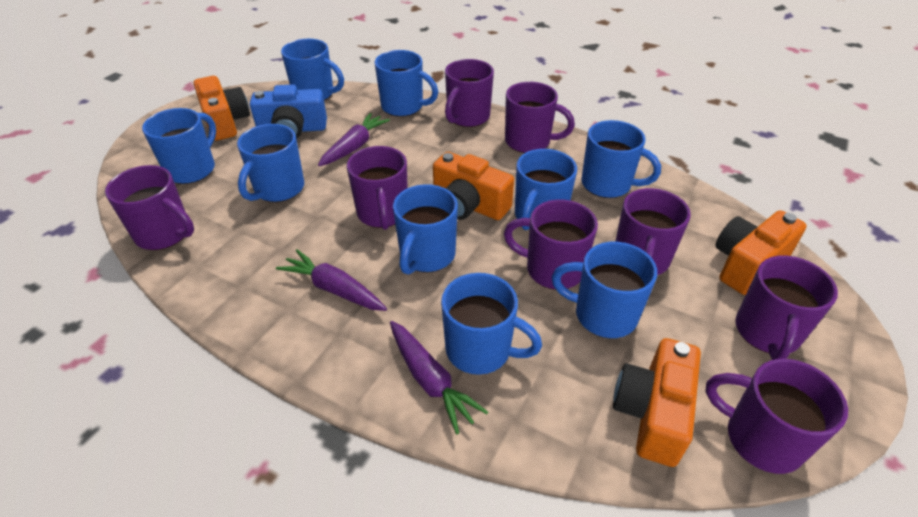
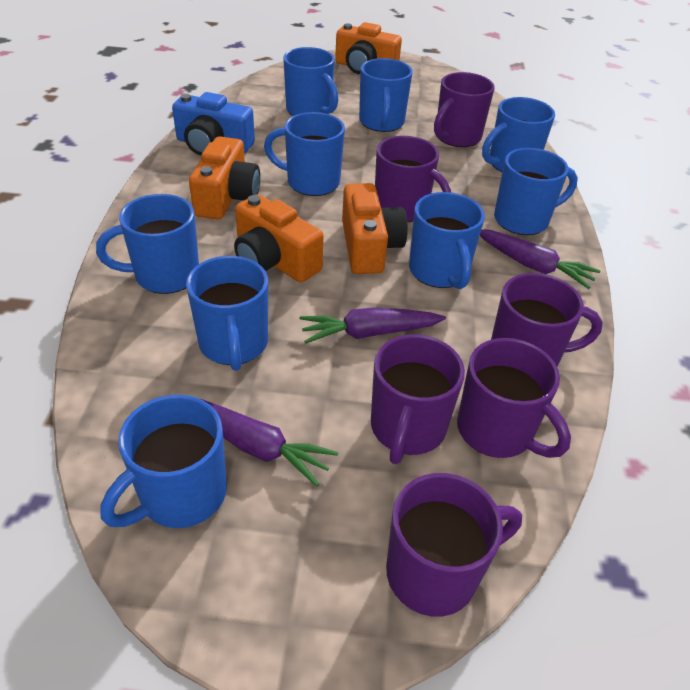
purple mug: 8 -> 6

